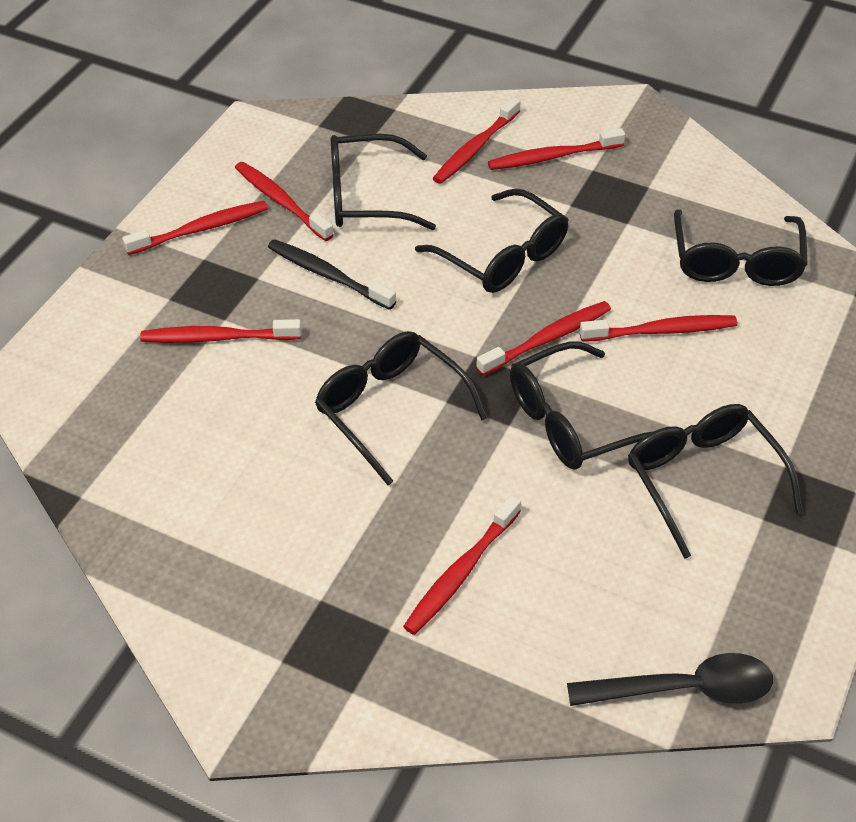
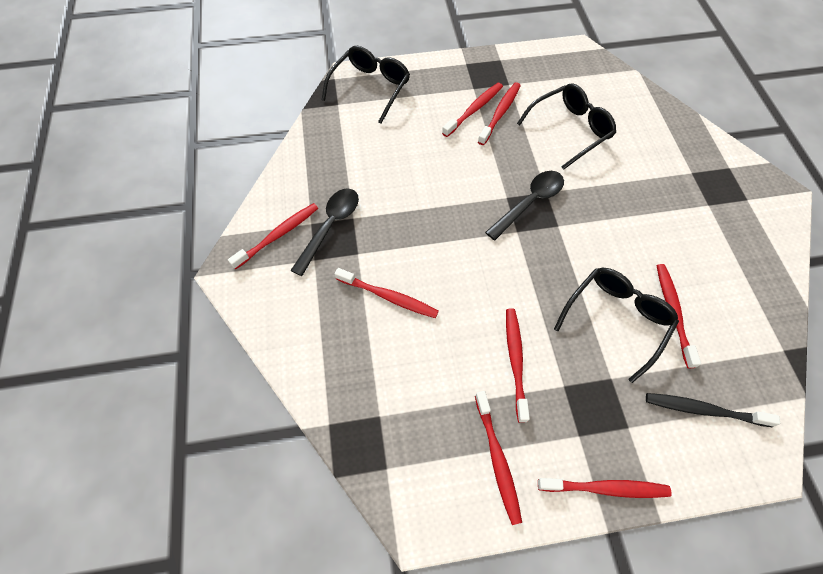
black glasses: 6 -> 3
black spoon: 1 -> 2

